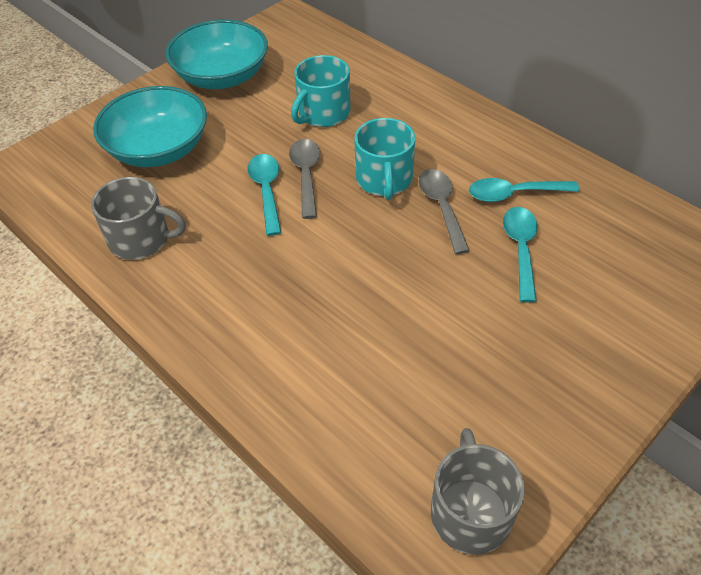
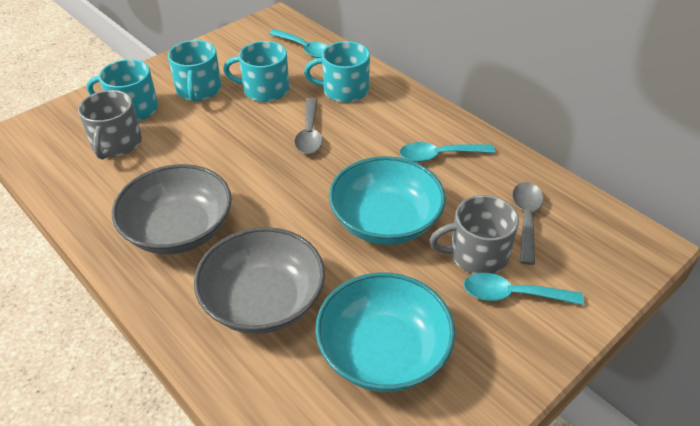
grey bowl: 0 -> 2
turquoise mug: 2 -> 4

